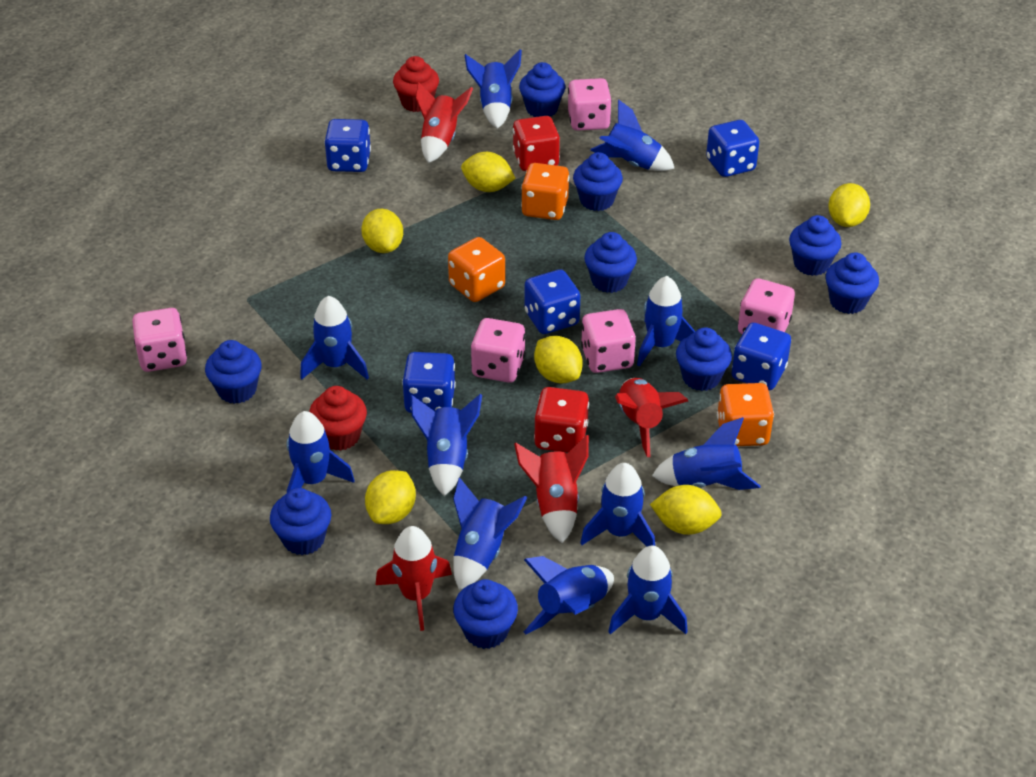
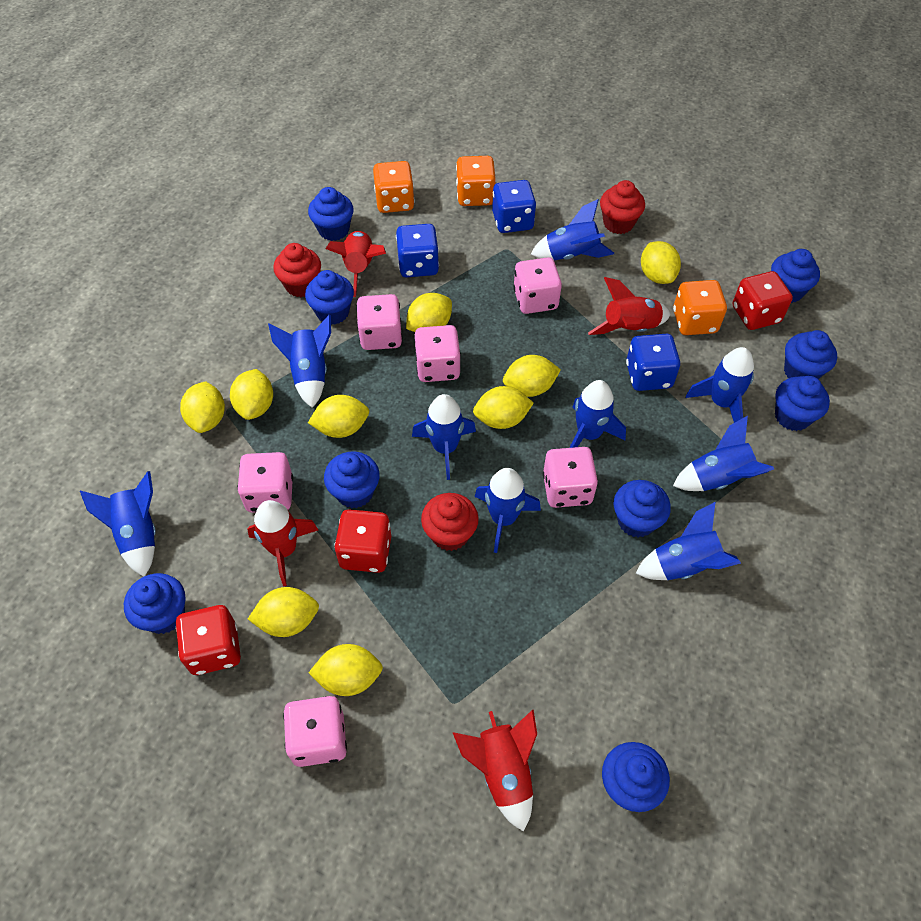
blue dice: 5 -> 3
blue rocket: 11 -> 9
pink dice: 5 -> 6
red cupcake: 2 -> 3
red dice: 2 -> 3
yellow lemon: 6 -> 9

